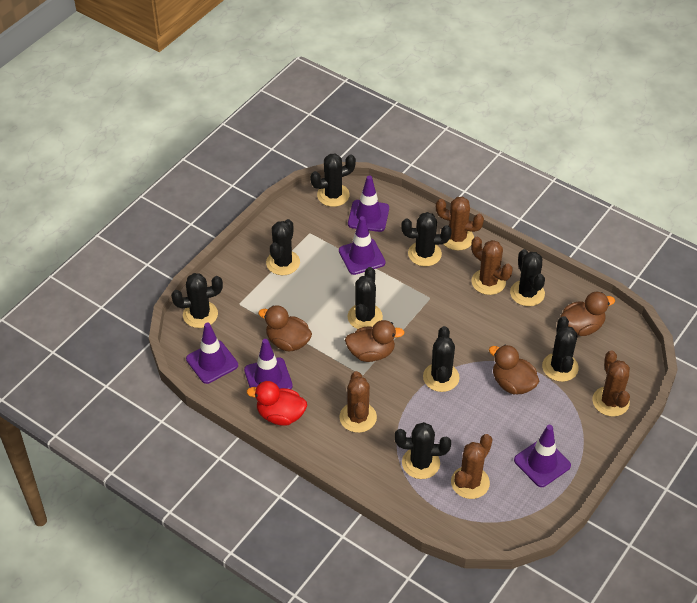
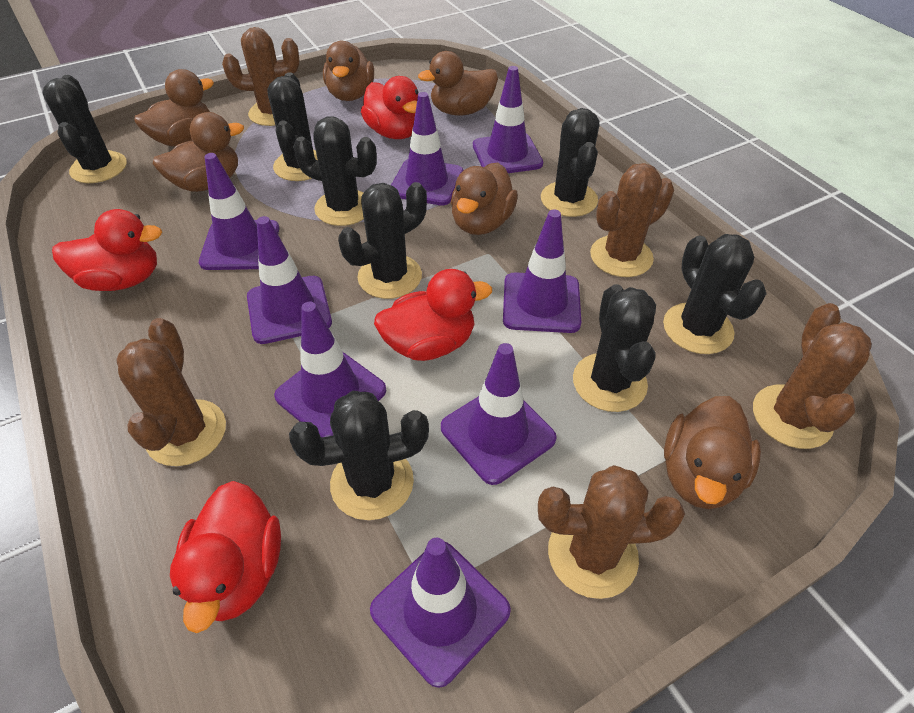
black cactus: 9 -> 8
brown duck: 4 -> 6
purple traffic cone: 5 -> 8
red duck: 1 -> 4

